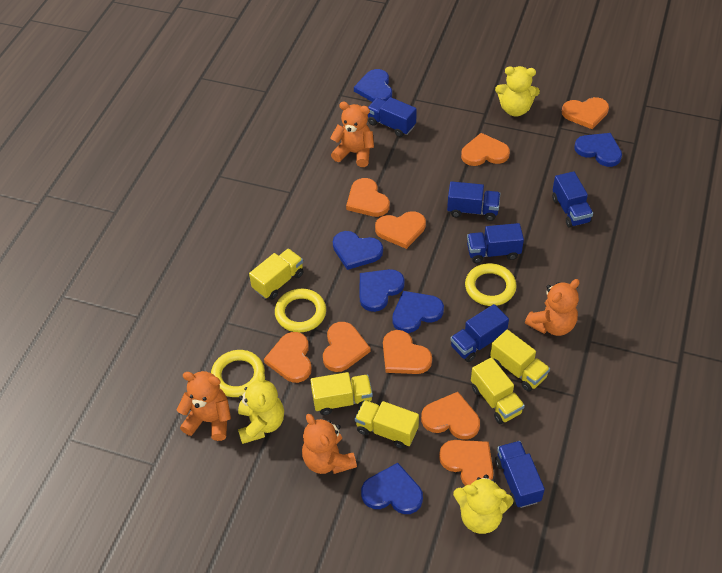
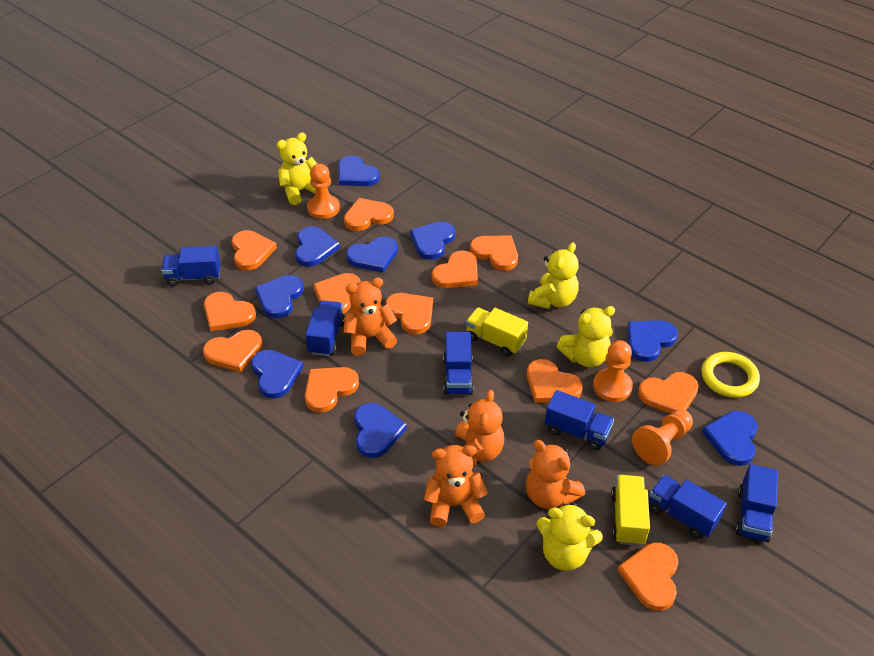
blue heart: 6 -> 9
orange heart: 9 -> 12
orange pawn: 0 -> 3
yellow ring: 3 -> 1
yellow teddy bear: 3 -> 4
yellow truck: 5 -> 2

